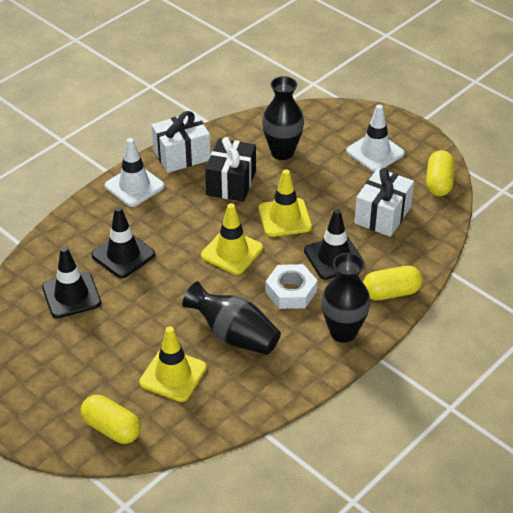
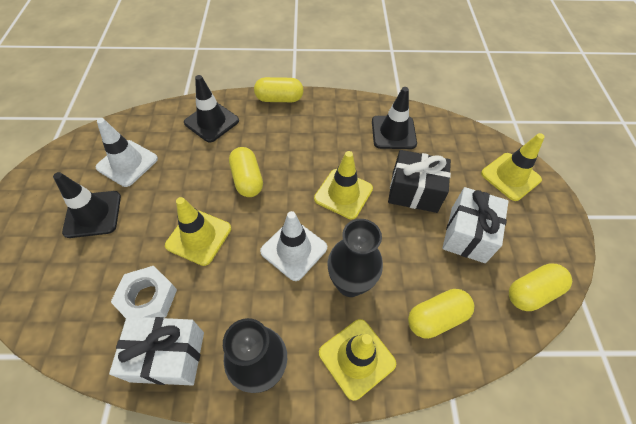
black vase: 3 -> 2
yellow capsule: 3 -> 4
yellow traffic cone: 3 -> 4

